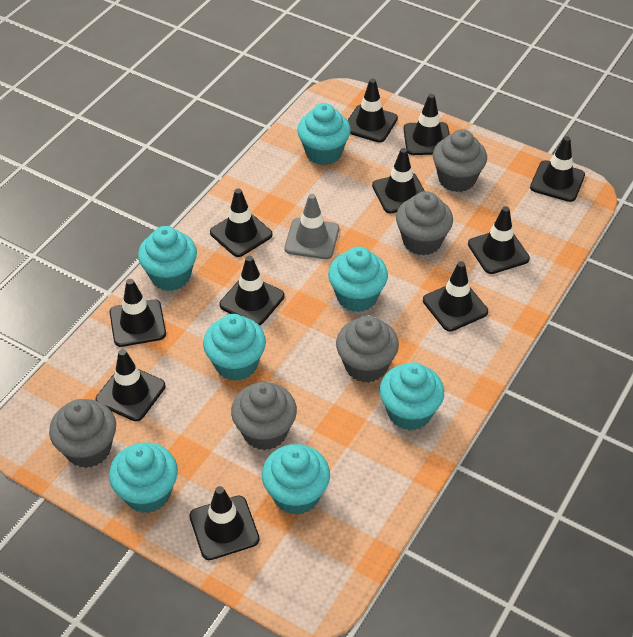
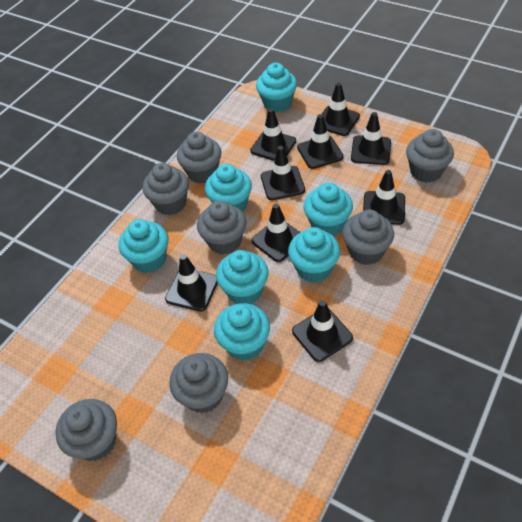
black traffic cone: 11 -> 9
grey cupcake: 5 -> 7
grey traffic cone: 1 -> 0

